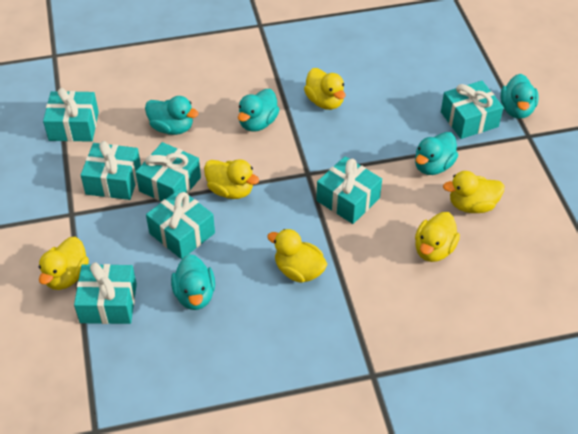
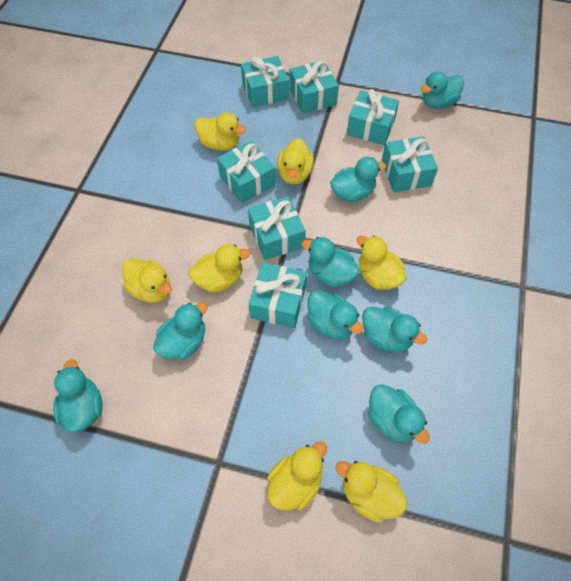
turquoise duck: 5 -> 8
yellow duck: 6 -> 7

